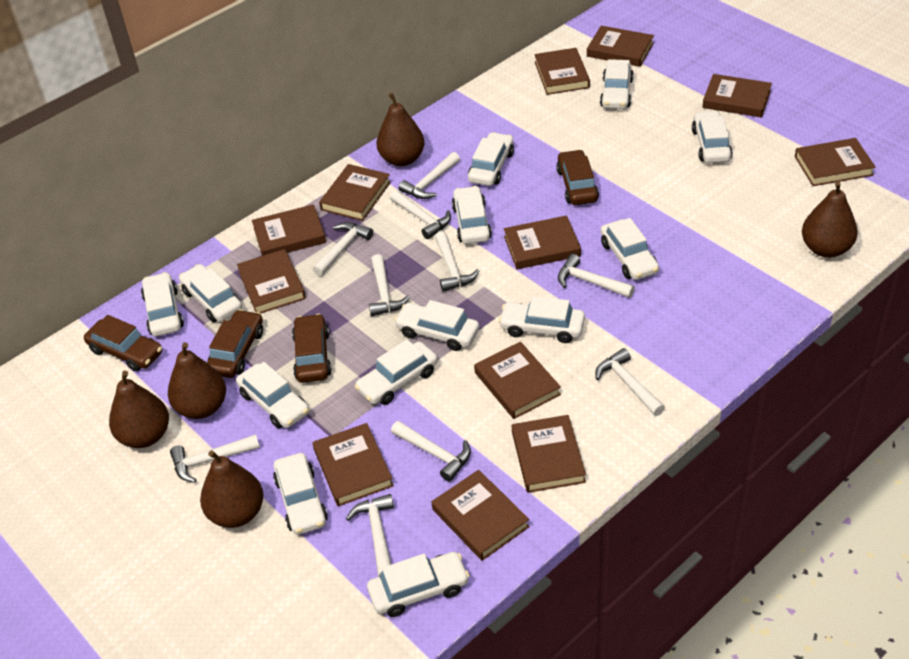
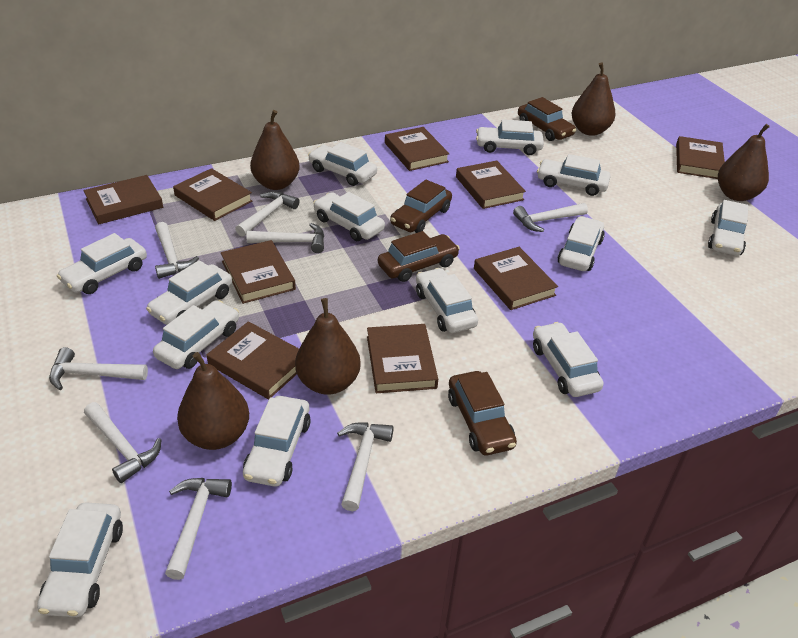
brown book: 12 -> 9
white hammer: 10 -> 8

